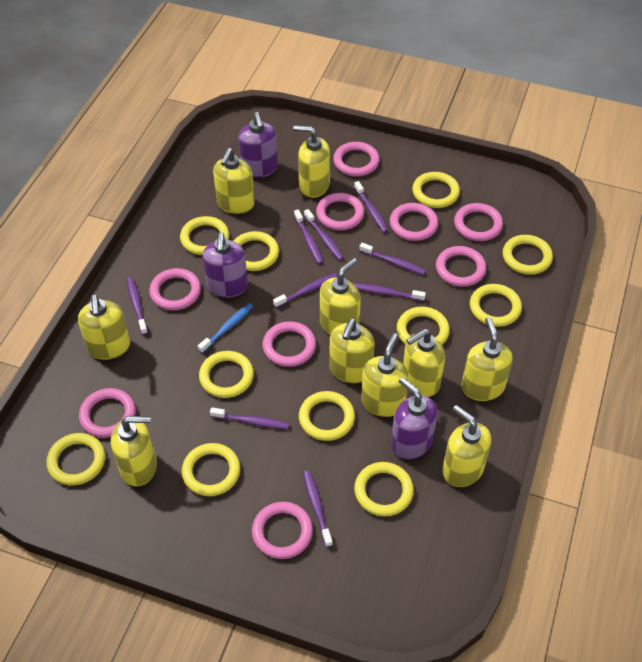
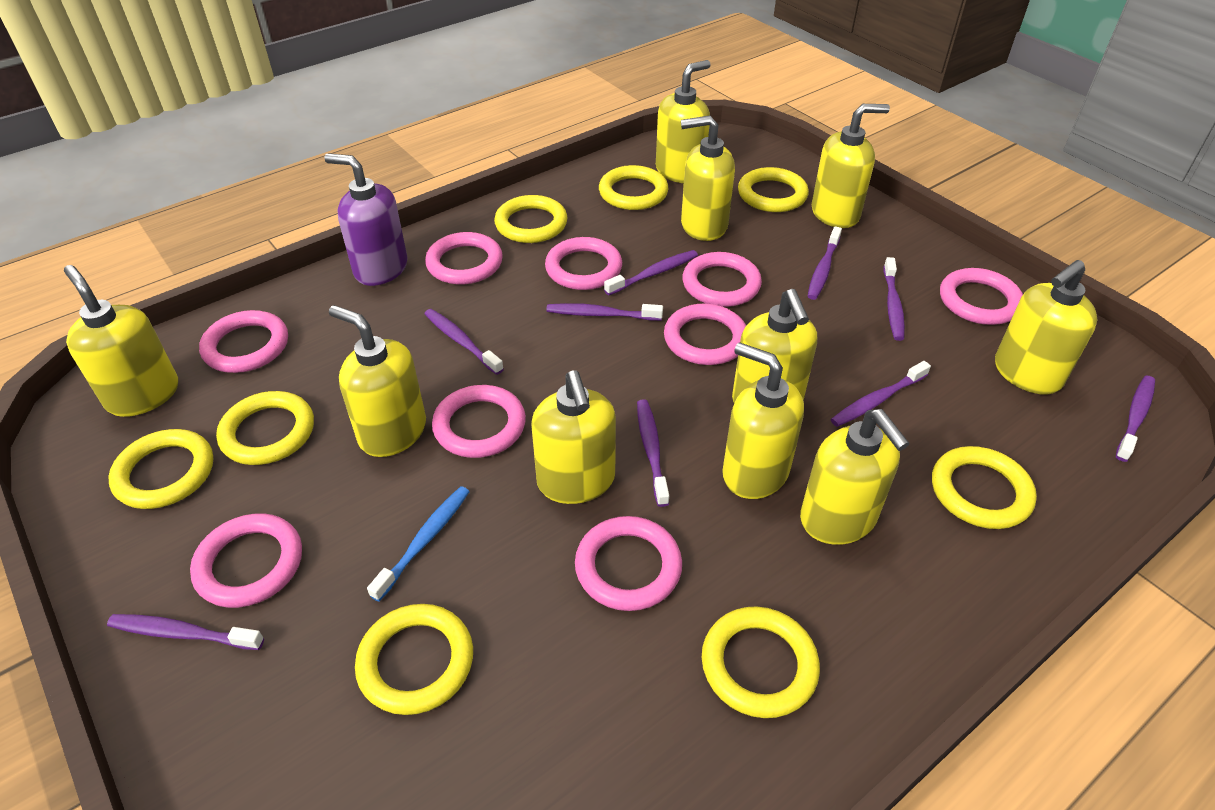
purple soap dispenser: 3 -> 1
yellow ring: 11 -> 8

